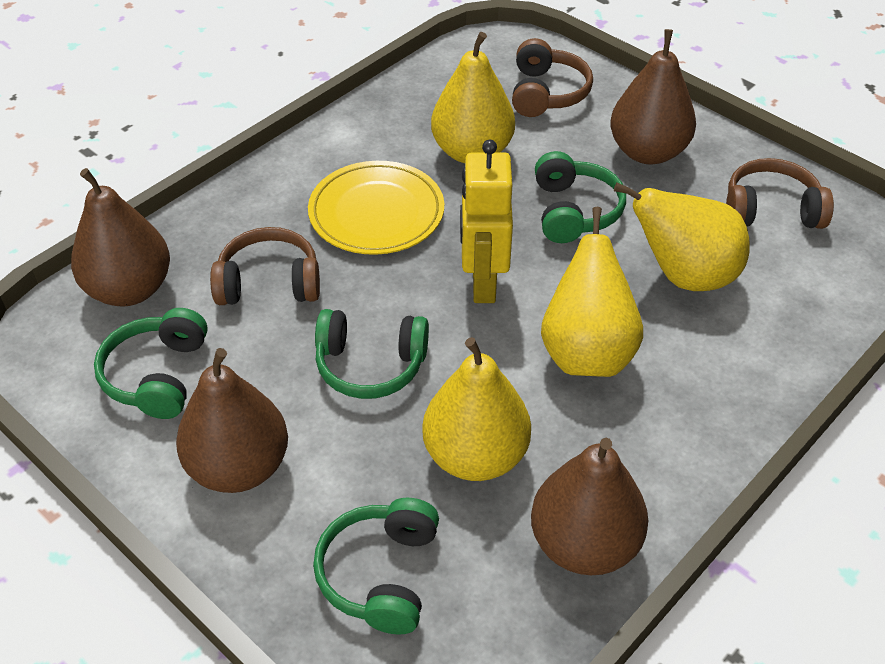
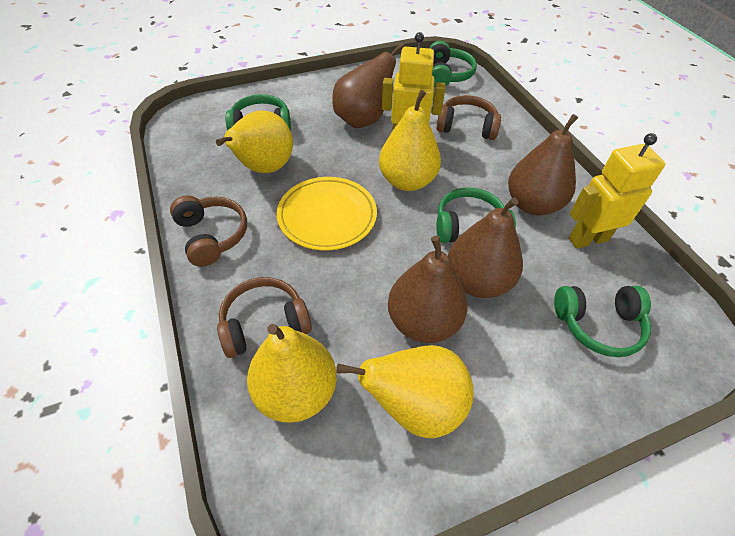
yellow robot: 1 -> 2

